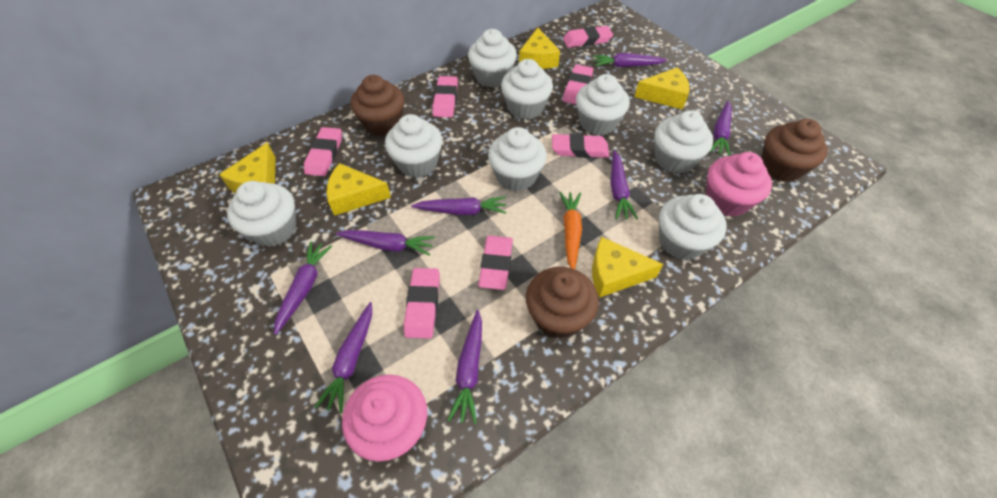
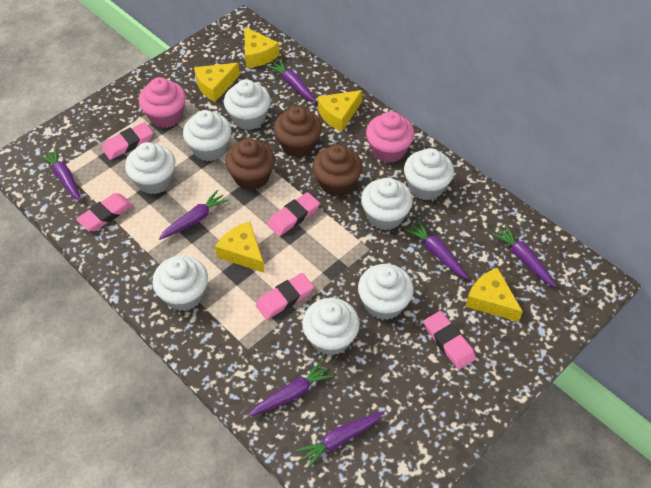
orange carrot: 1 -> 0
pink eraser: 7 -> 5
purple carrot: 8 -> 7

